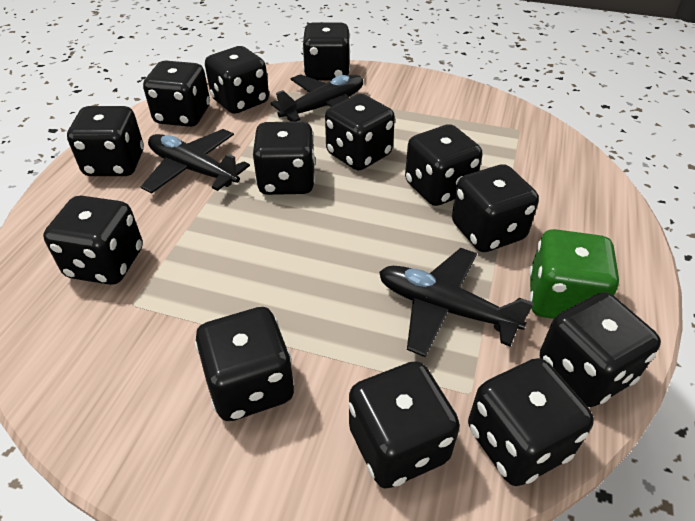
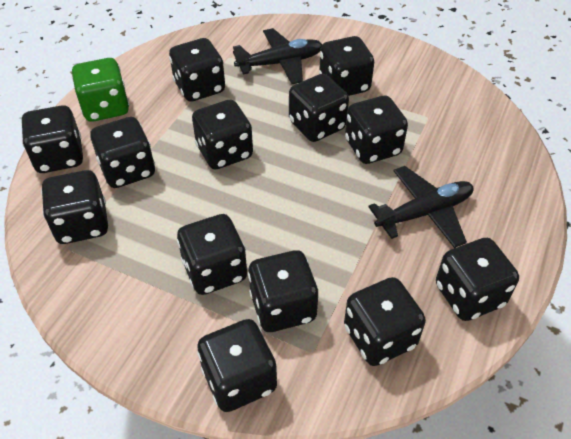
black plane: 3 -> 2

